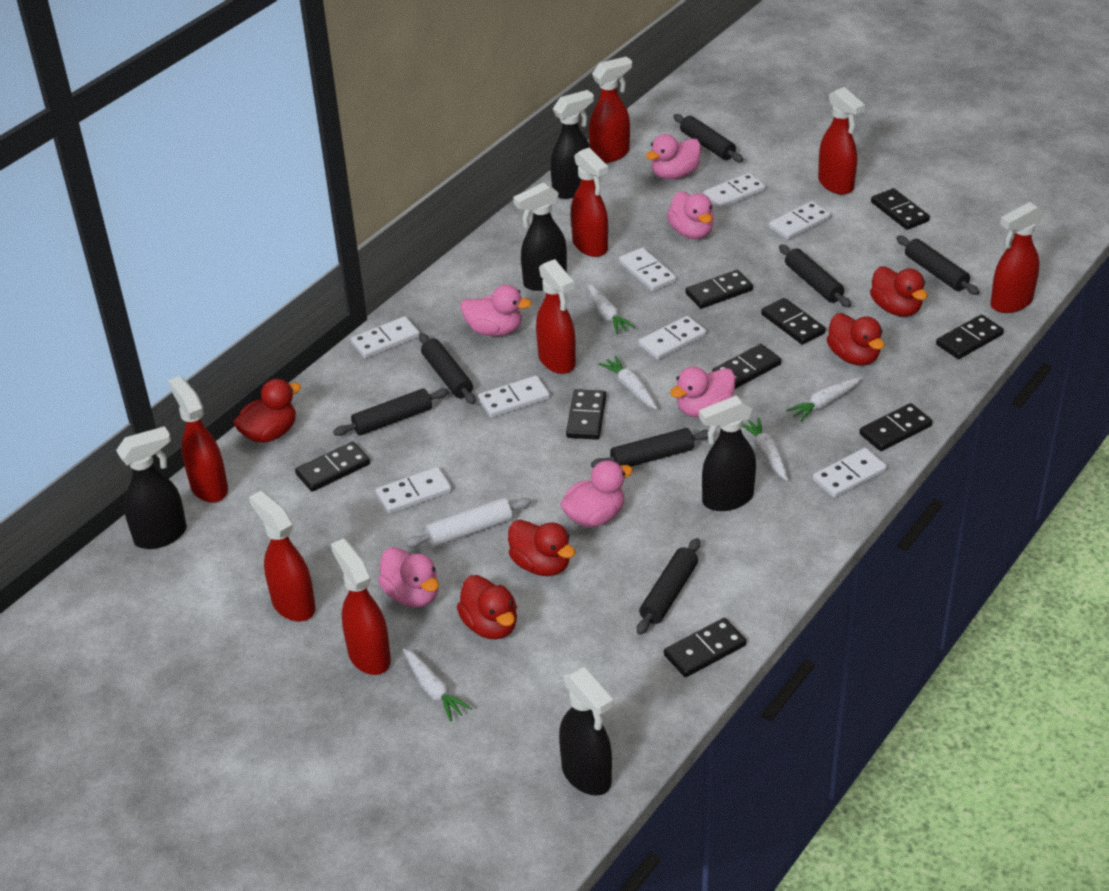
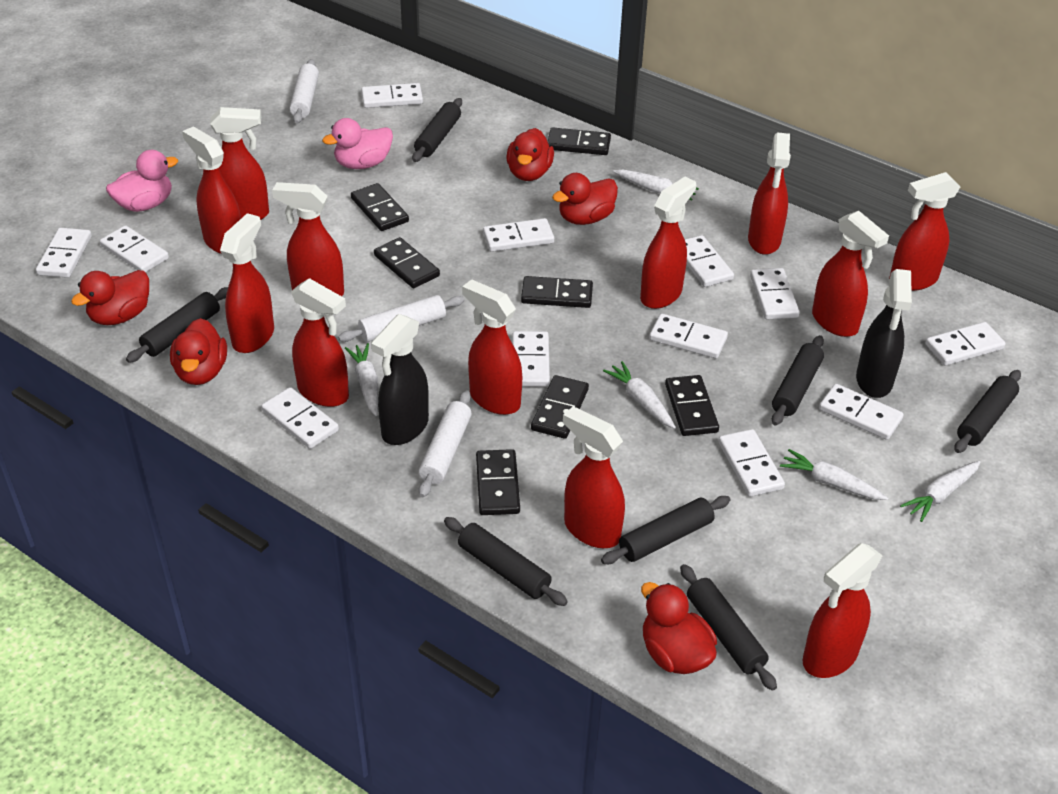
black domino: 9 -> 7
black spray bottle: 5 -> 2
pink duck: 6 -> 2
red spray bottle: 8 -> 12
white domino: 8 -> 12
white rolling pin: 1 -> 3

